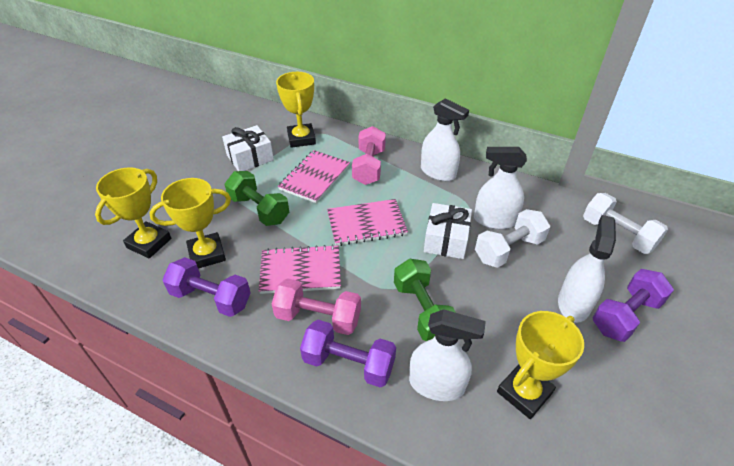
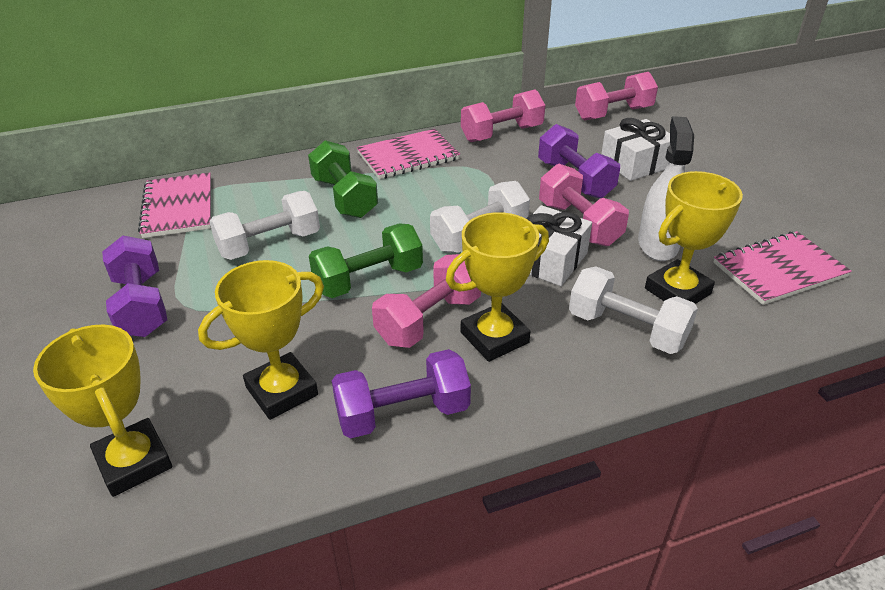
pink dumbbell: 2 -> 4
white dumbbell: 2 -> 3
white spray bottle: 4 -> 1

